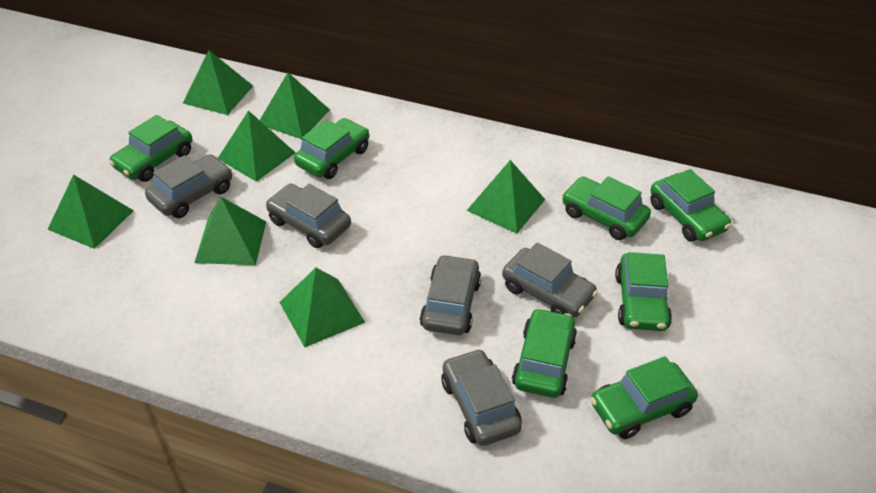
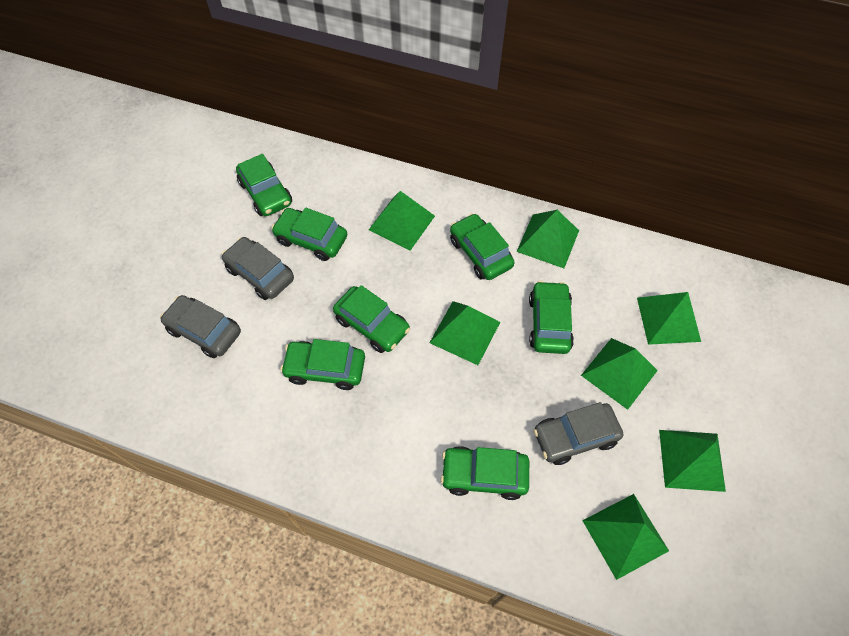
grey car: 5 -> 3

